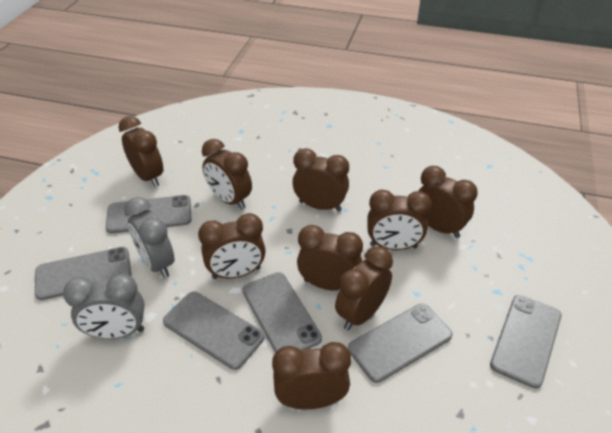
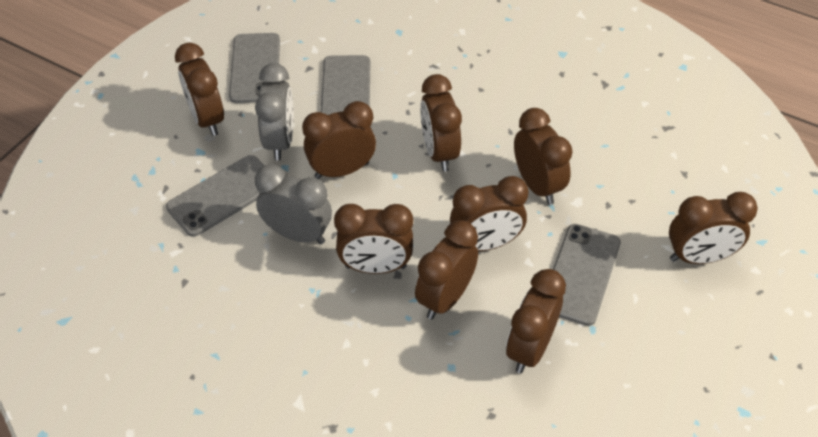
grey phone: 6 -> 4

